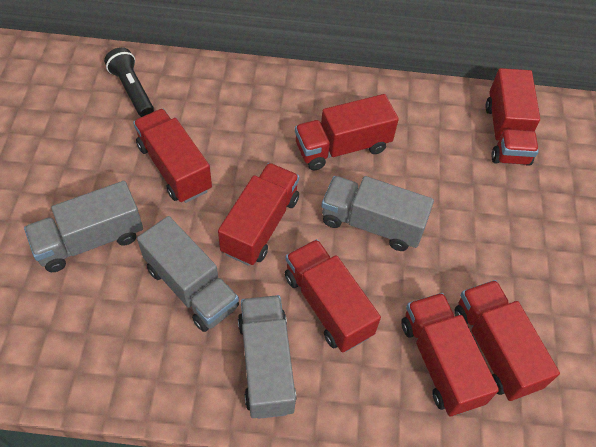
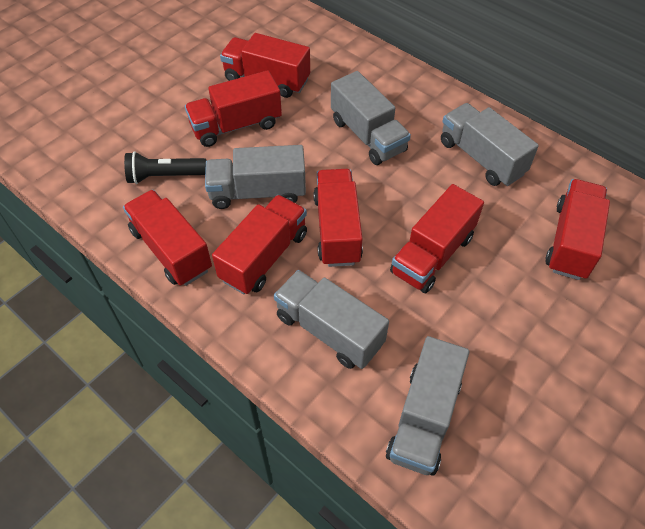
grey truck: 4 -> 5

